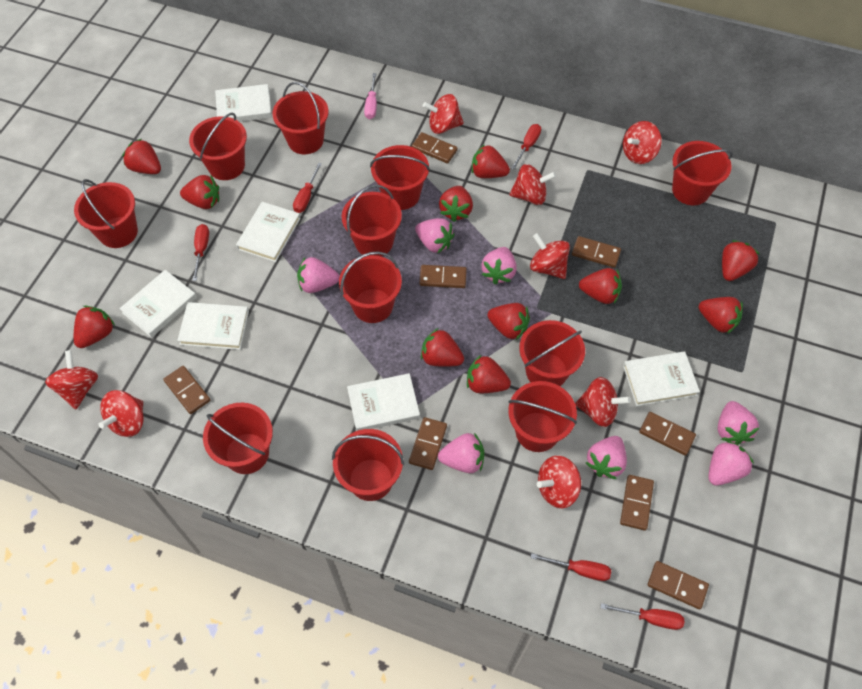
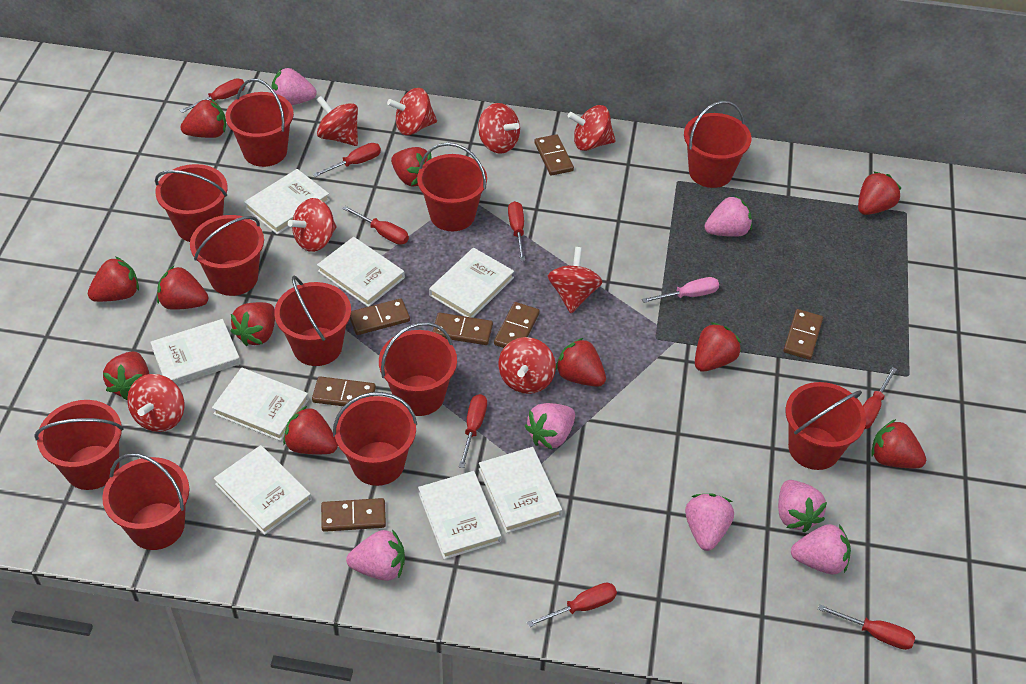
brown domino: 8 -> 7
red screwdriver: 5 -> 8
white book: 6 -> 8

